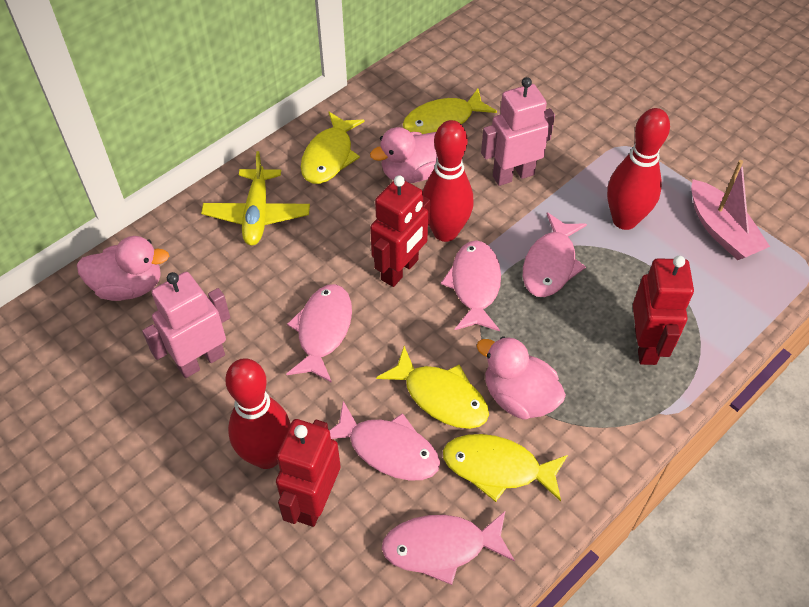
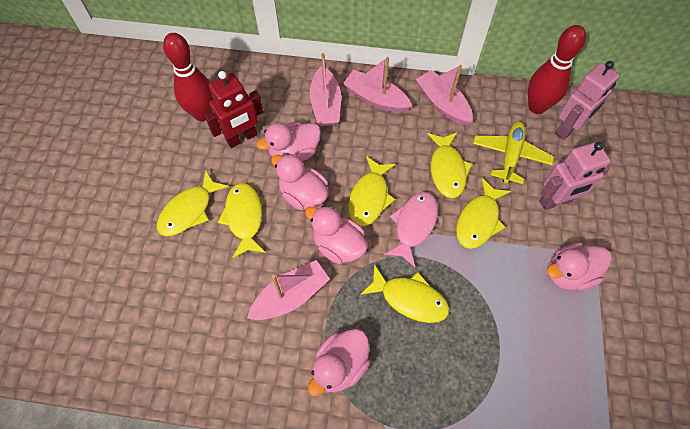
pink boat: 1 -> 4
pink duck: 3 -> 5
pink fish: 5 -> 1
red bowling pin: 3 -> 2
red robot: 3 -> 1
yellow fish: 4 -> 6

